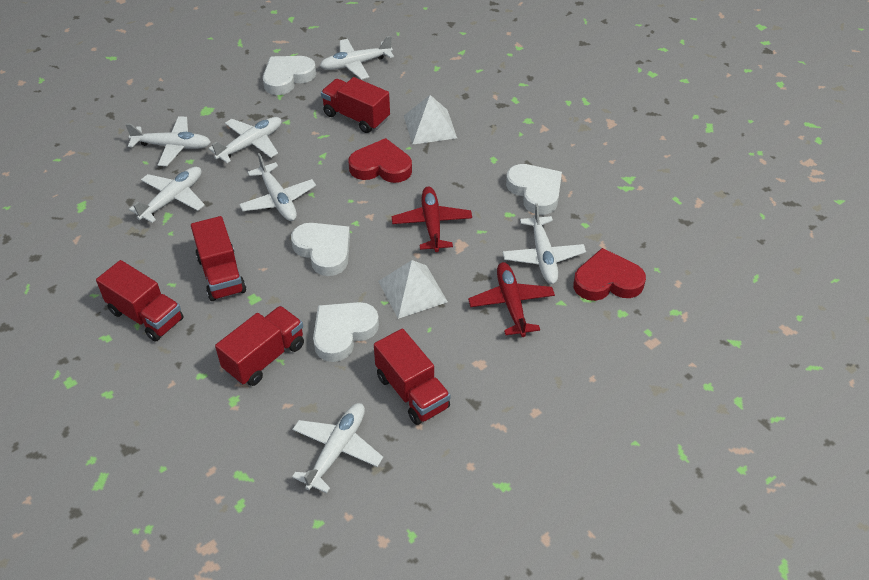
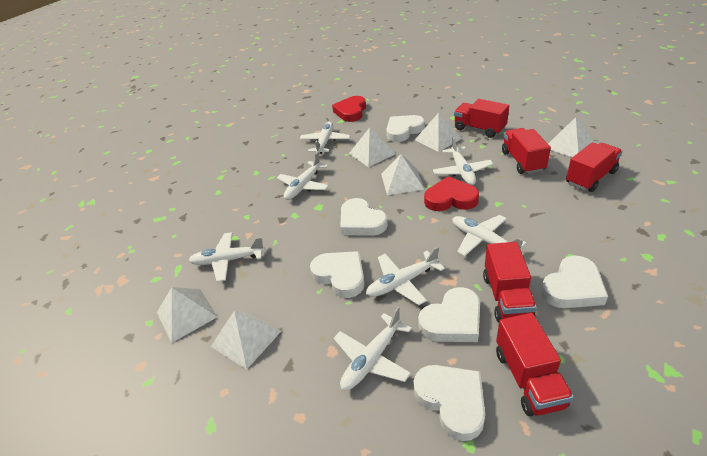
red plane: 2 -> 0
white heart: 4 -> 6
white pyramid: 2 -> 6

